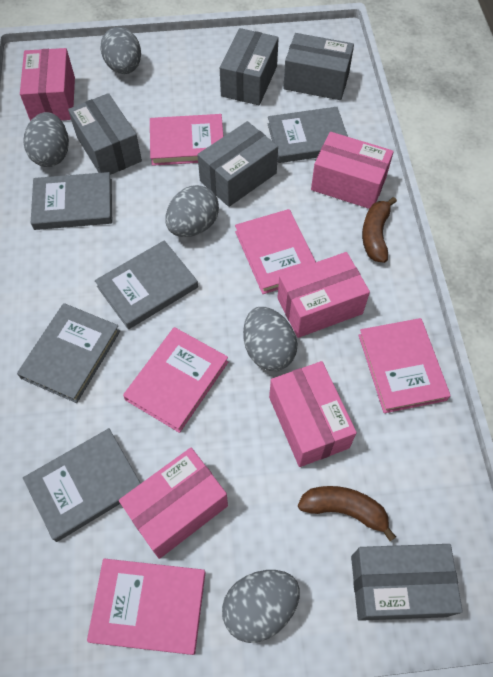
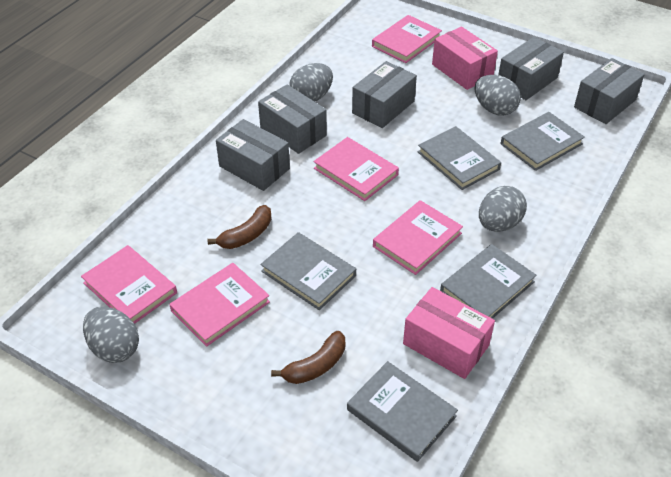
grey egg: 5 -> 4
pink box: 5 -> 2

